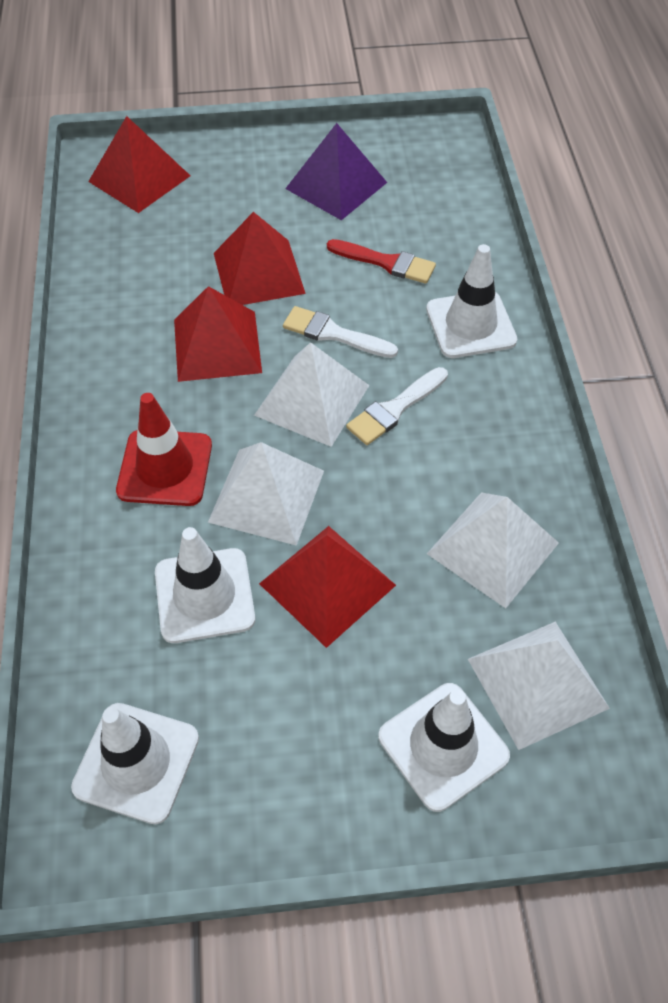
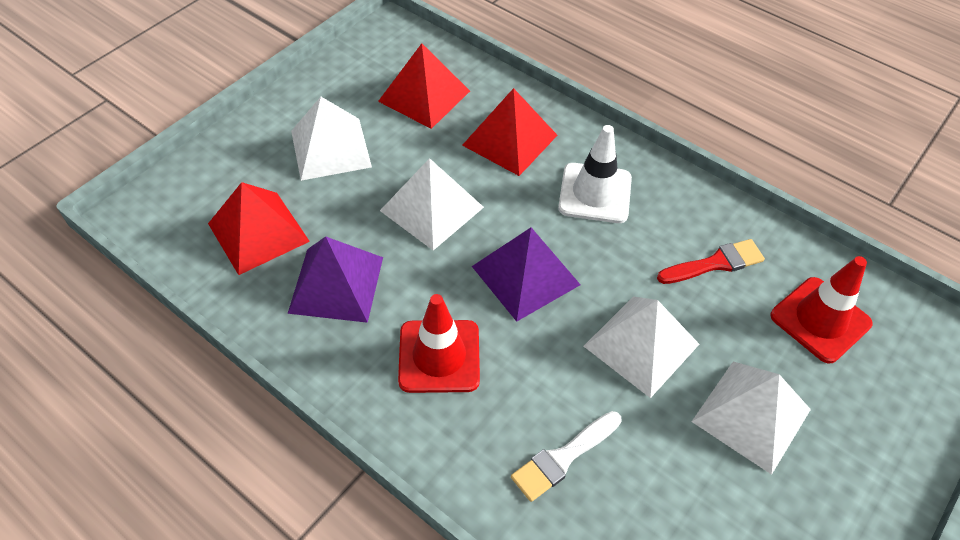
purple pyramid: 1 -> 2
red pyramid: 4 -> 3
red traffic cone: 1 -> 2
white brush: 2 -> 1
white traffic cone: 4 -> 1

